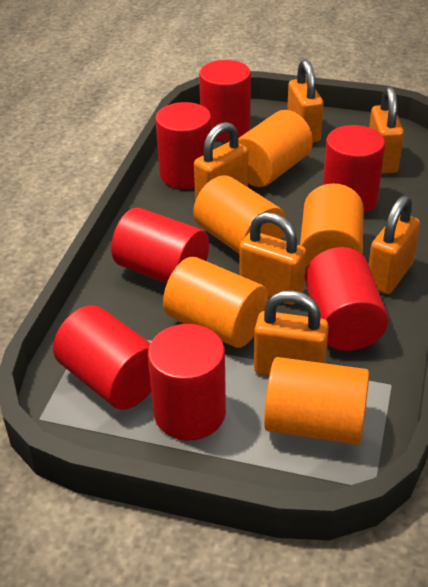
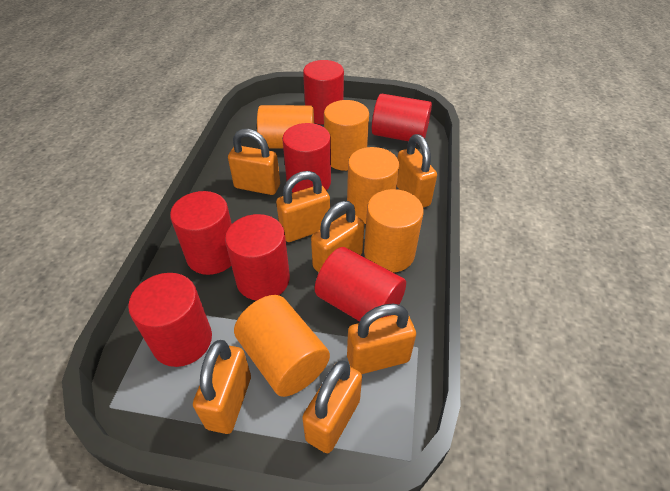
orange padlock: 6 -> 7

